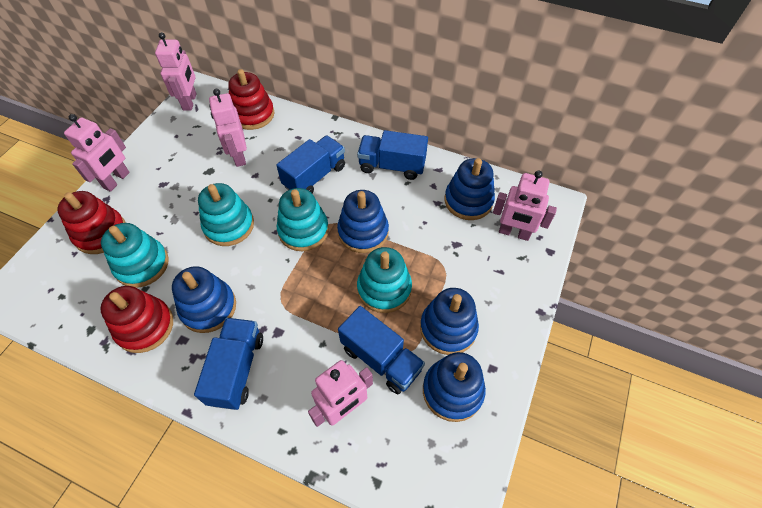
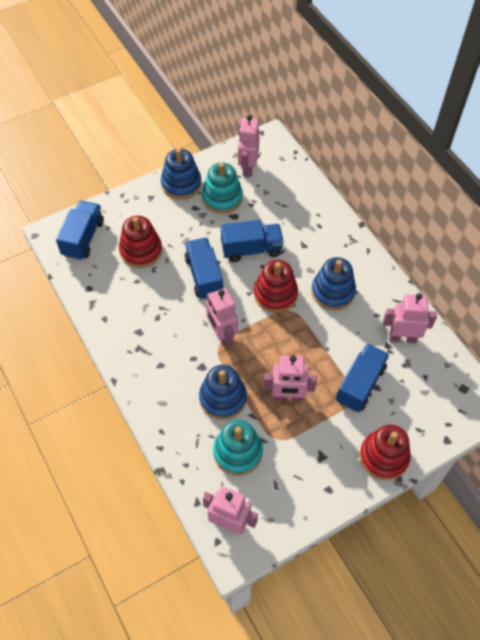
blue stacking toy: 5 -> 3
turquoise stacking toy: 4 -> 2

